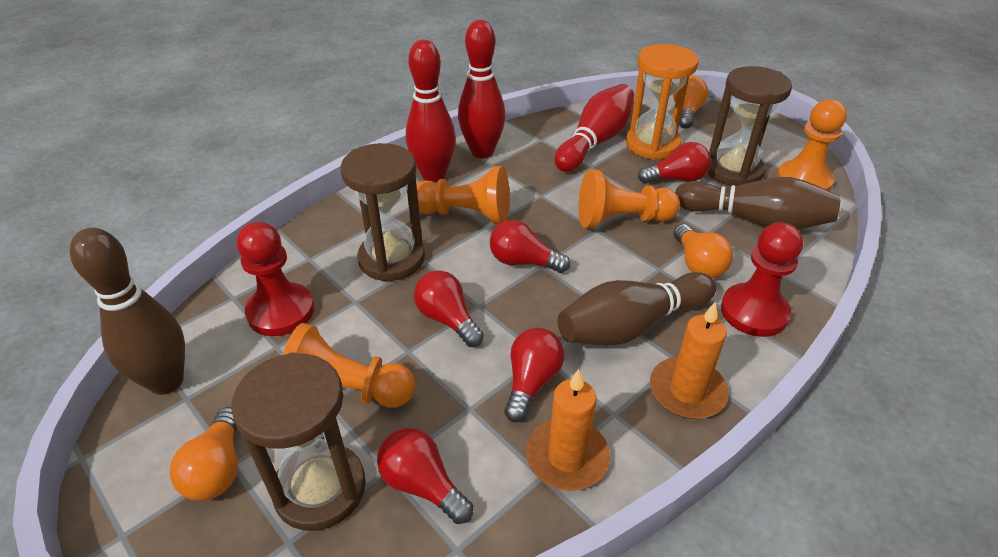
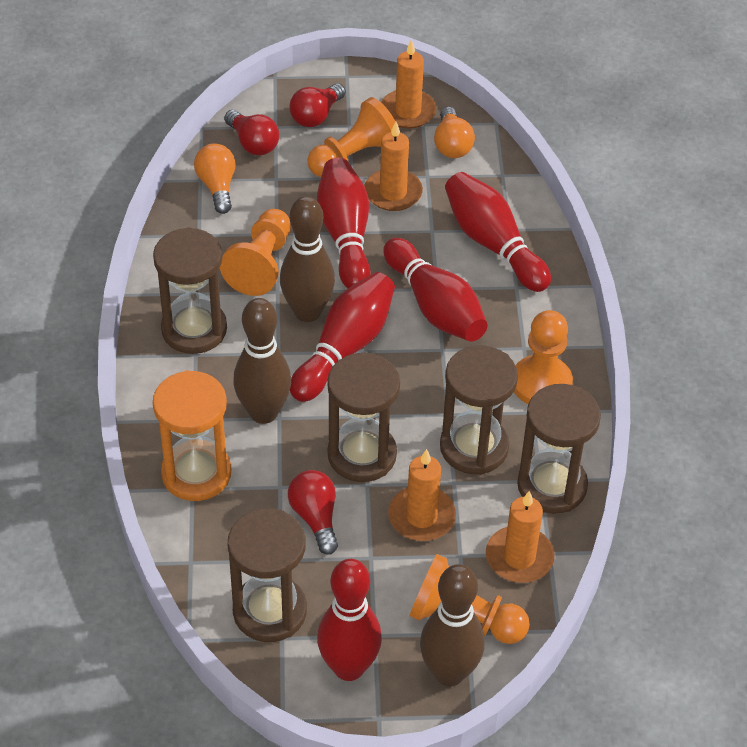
brown hourglass: 3 -> 5
orange candle: 2 -> 4
orange light bulb: 3 -> 2
red bowling pin: 3 -> 5
red light bulb: 5 -> 3
red pawn: 2 -> 0

